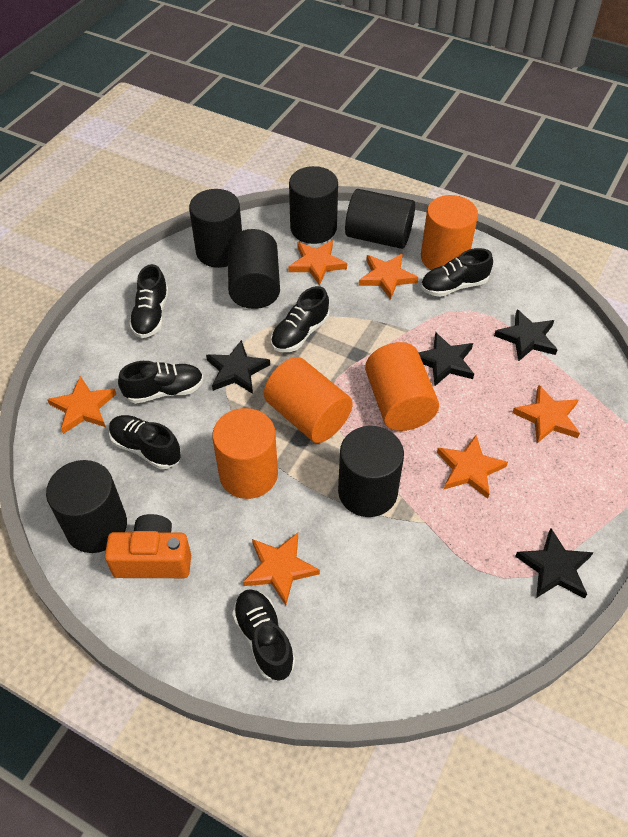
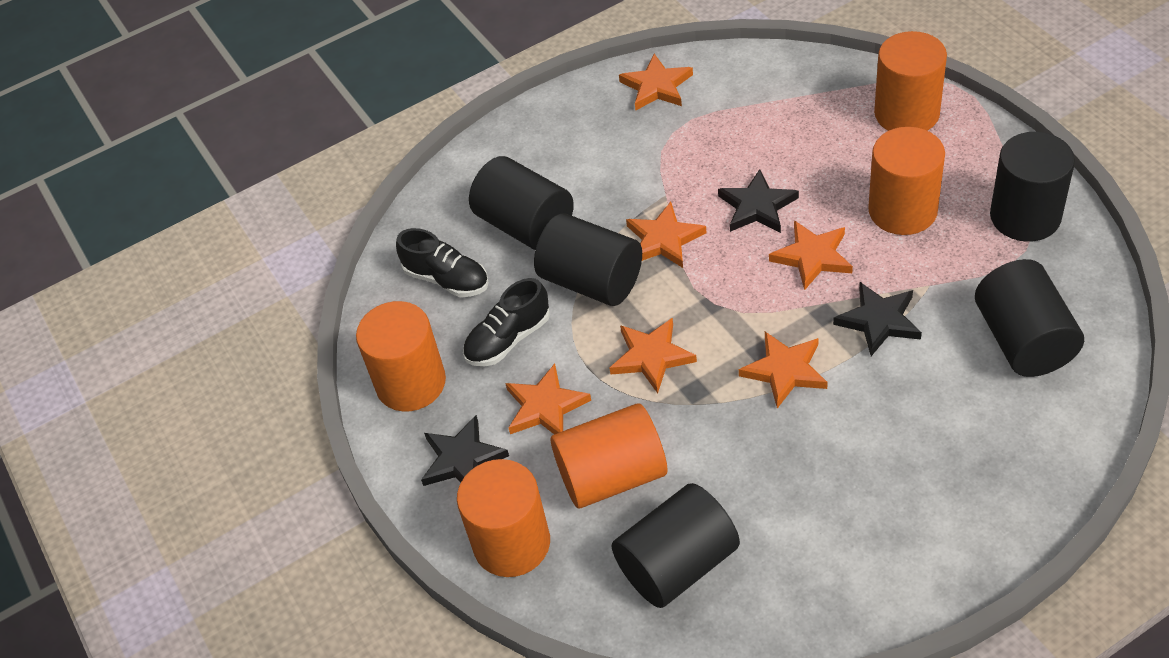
black cylinder: 6 -> 5
black shoe: 6 -> 2
black star: 4 -> 3
orange camera: 1 -> 0
orange cylinder: 4 -> 5

